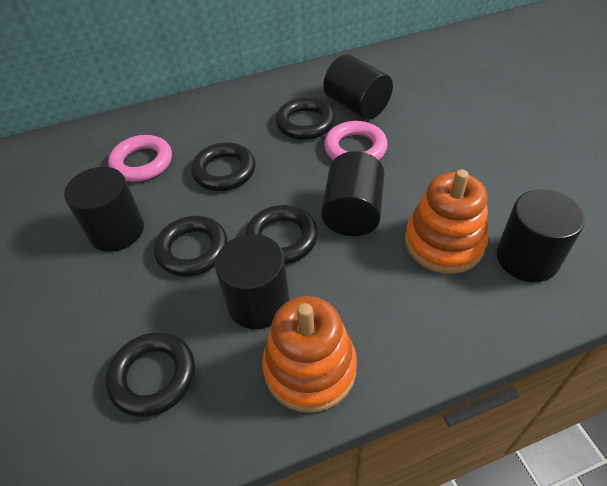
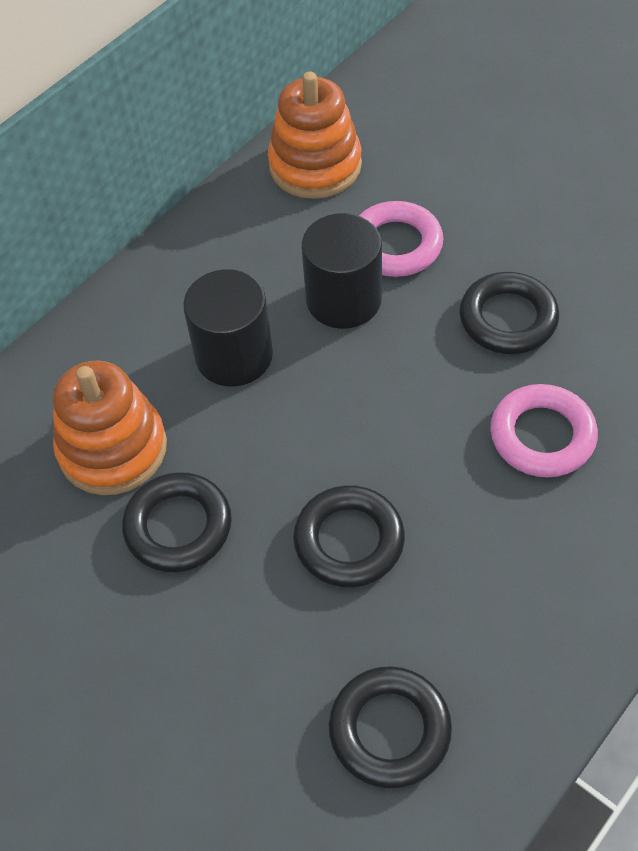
black cylinder: 5 -> 2
black ring: 5 -> 4

